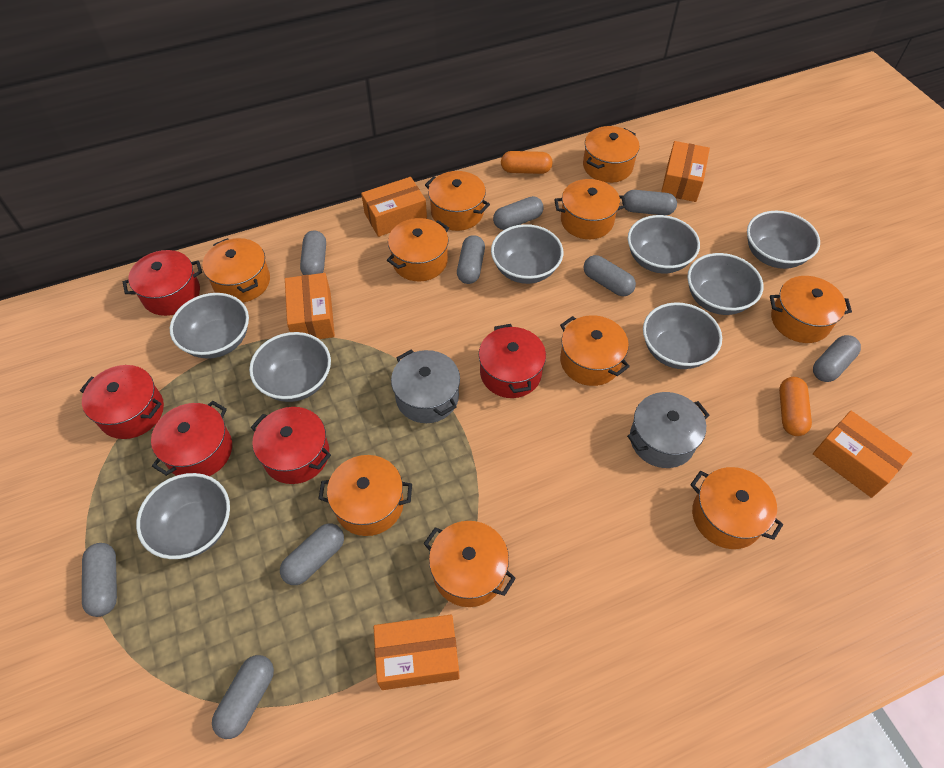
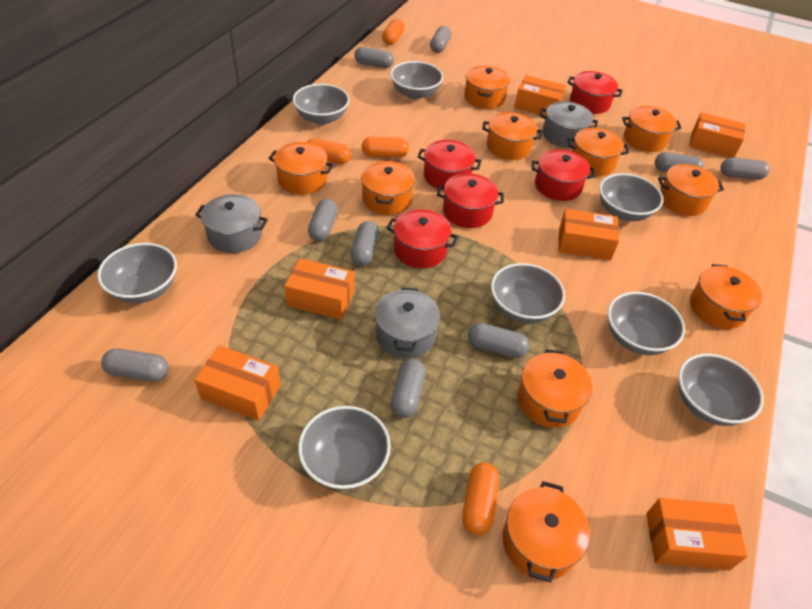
grey pot: 2 -> 3
orange box: 5 -> 6
orange capsule: 2 -> 4

